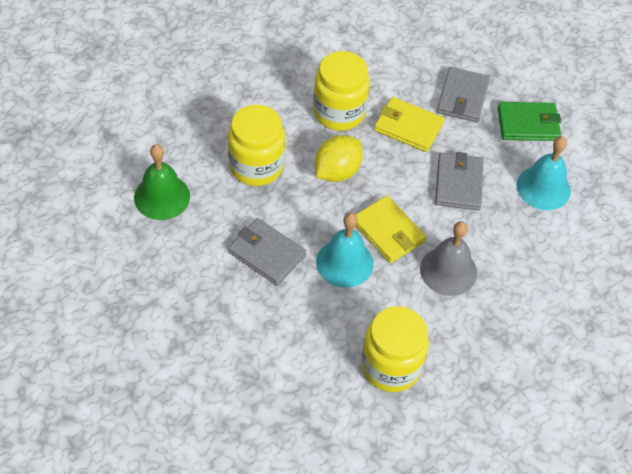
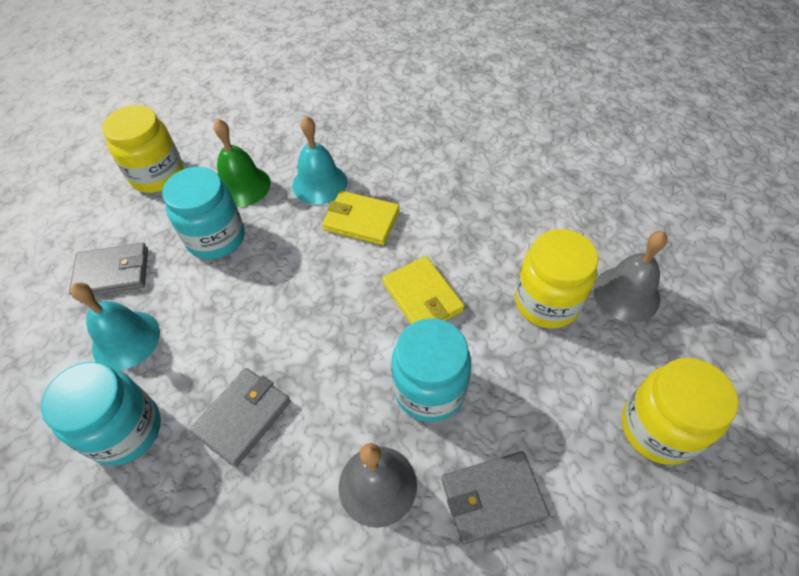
green wallet: 1 -> 0
grey bell: 1 -> 2
turquoise jar: 0 -> 3
yellow lemon: 1 -> 0

